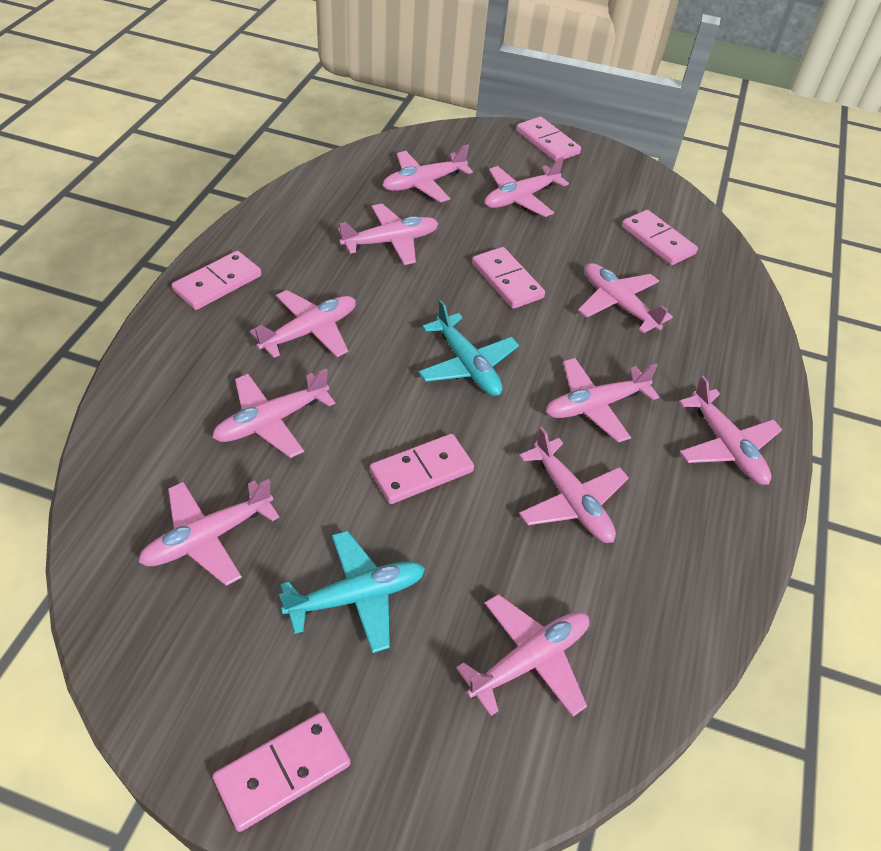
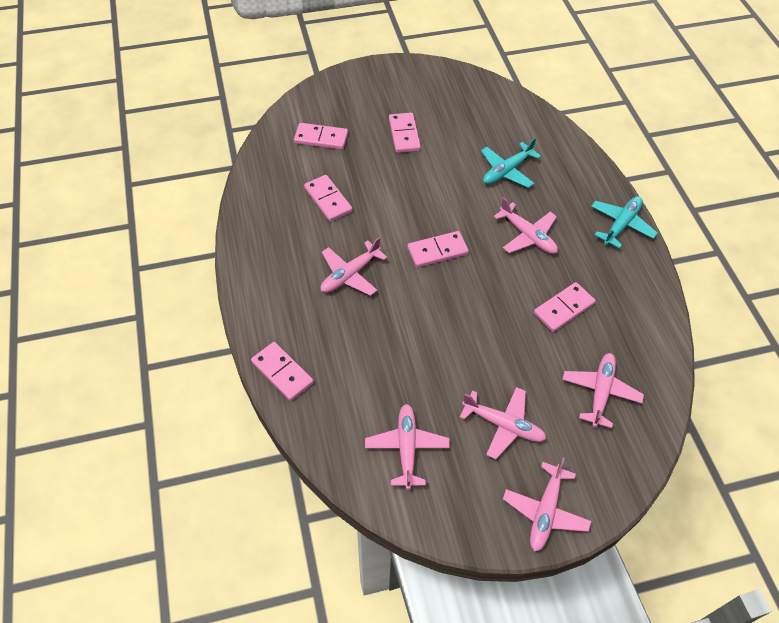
pink plane: 11 -> 6

